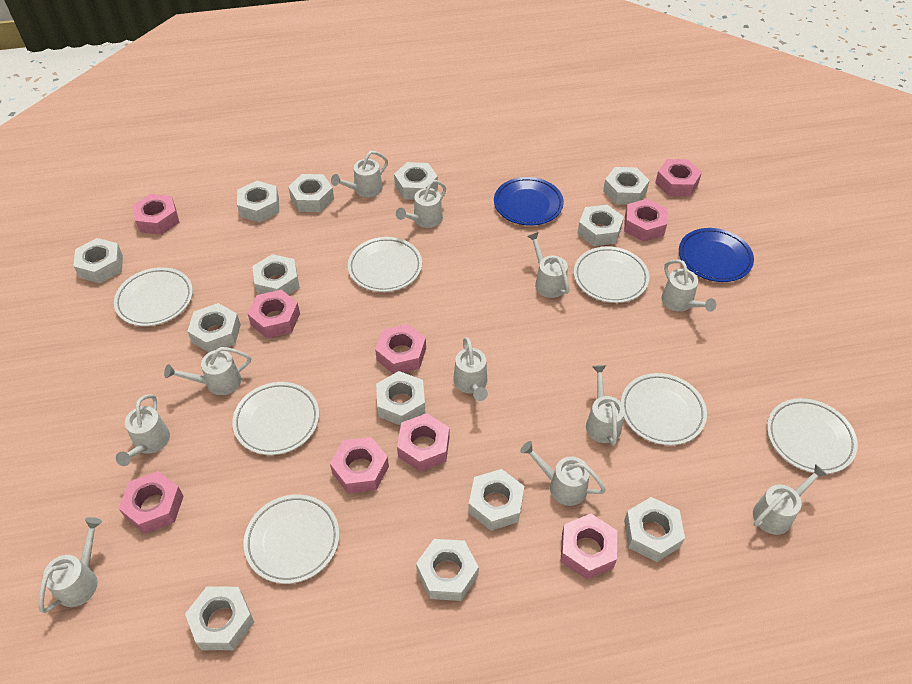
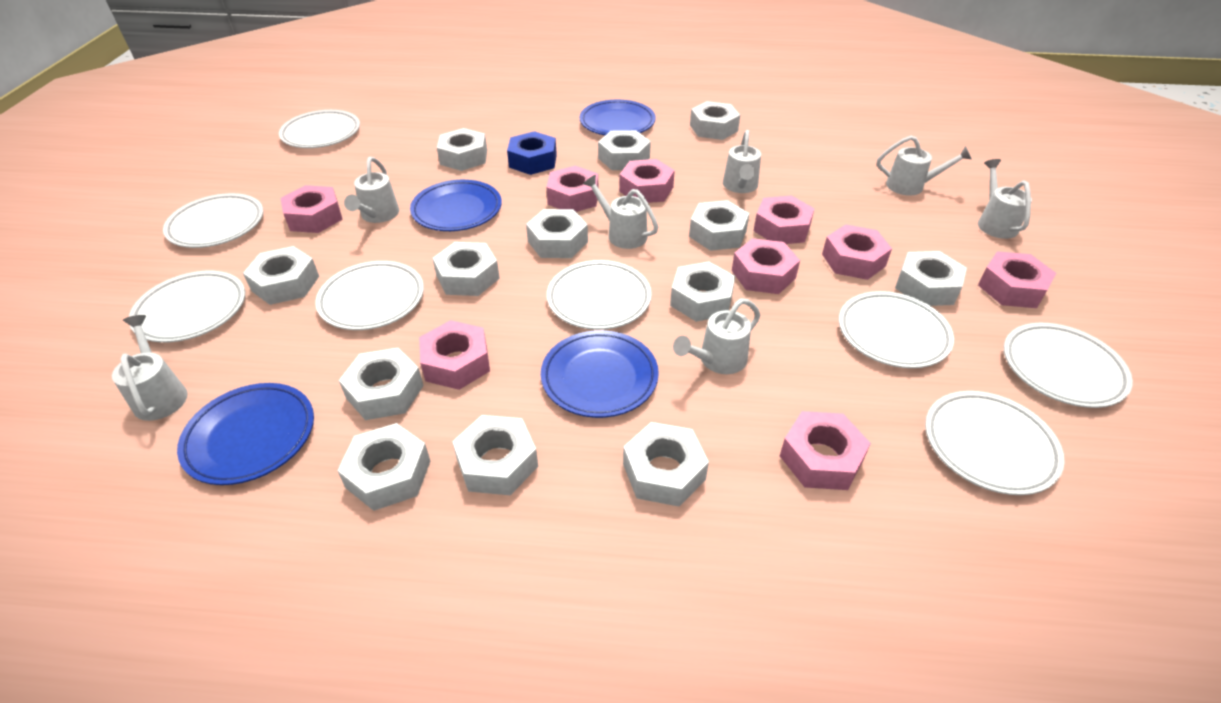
blue nut: 0 -> 1
blue plate: 2 -> 4
white plate: 7 -> 8
white watering can: 11 -> 7

